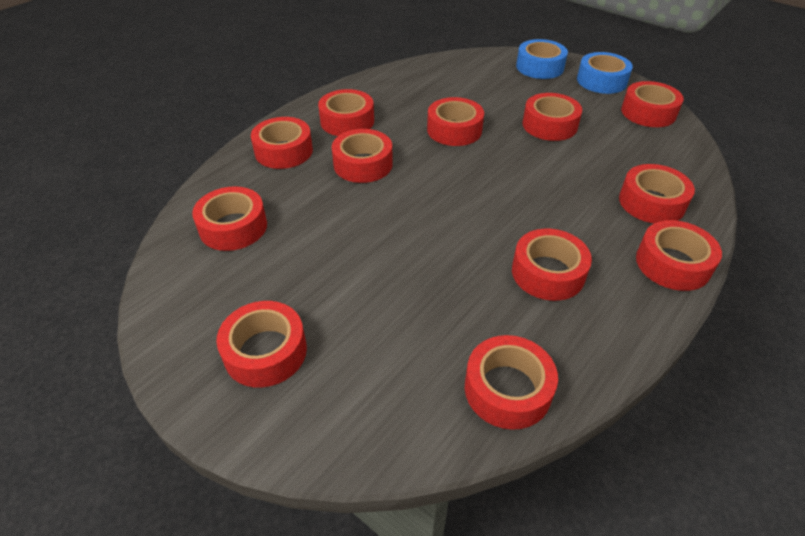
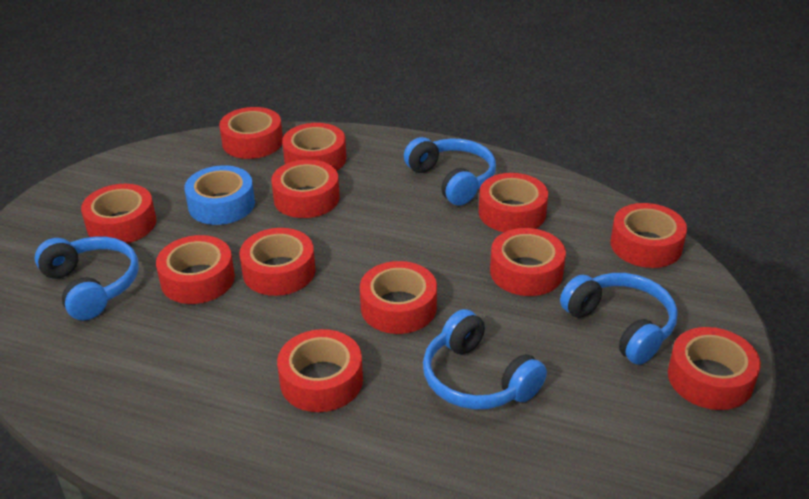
blue headphones: 0 -> 4
blue tape: 2 -> 1

